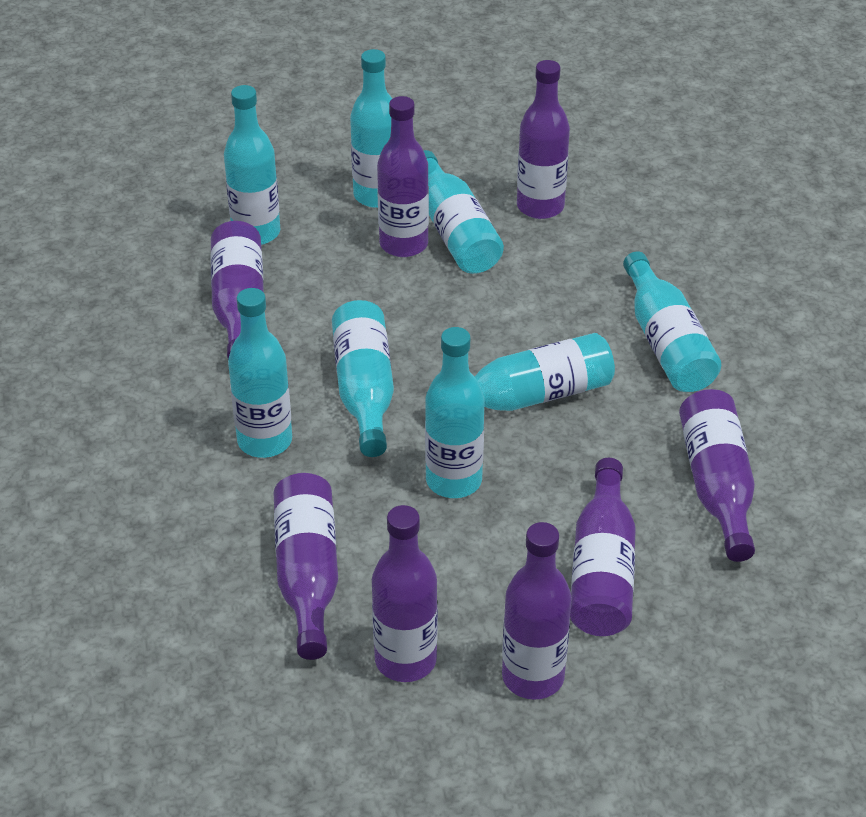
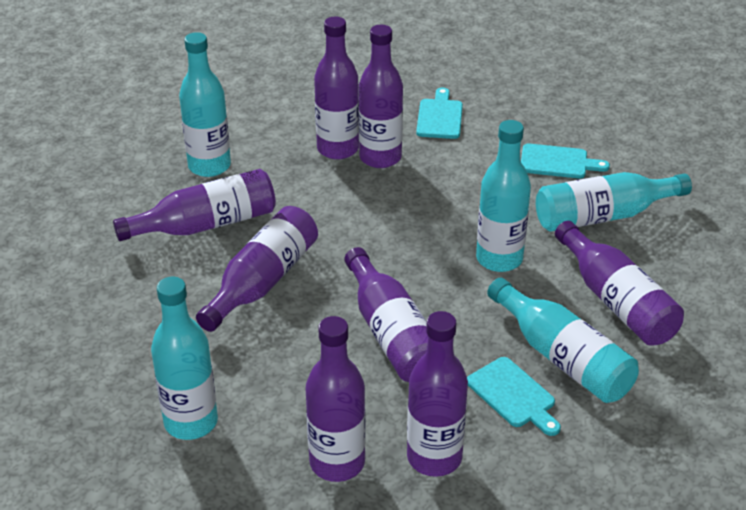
turquoise bottle: 8 -> 5
turquoise cutting board: 0 -> 3

